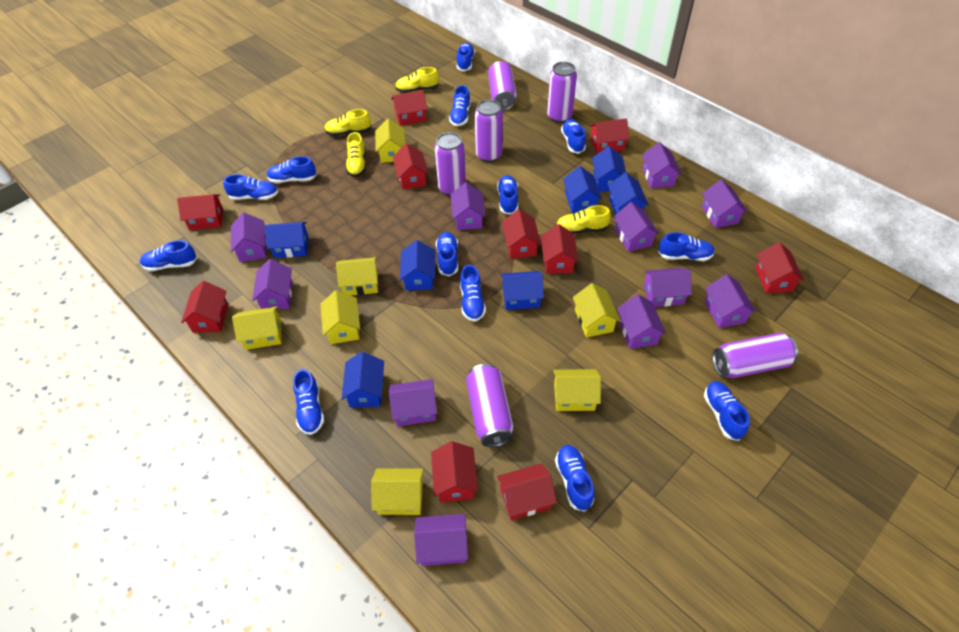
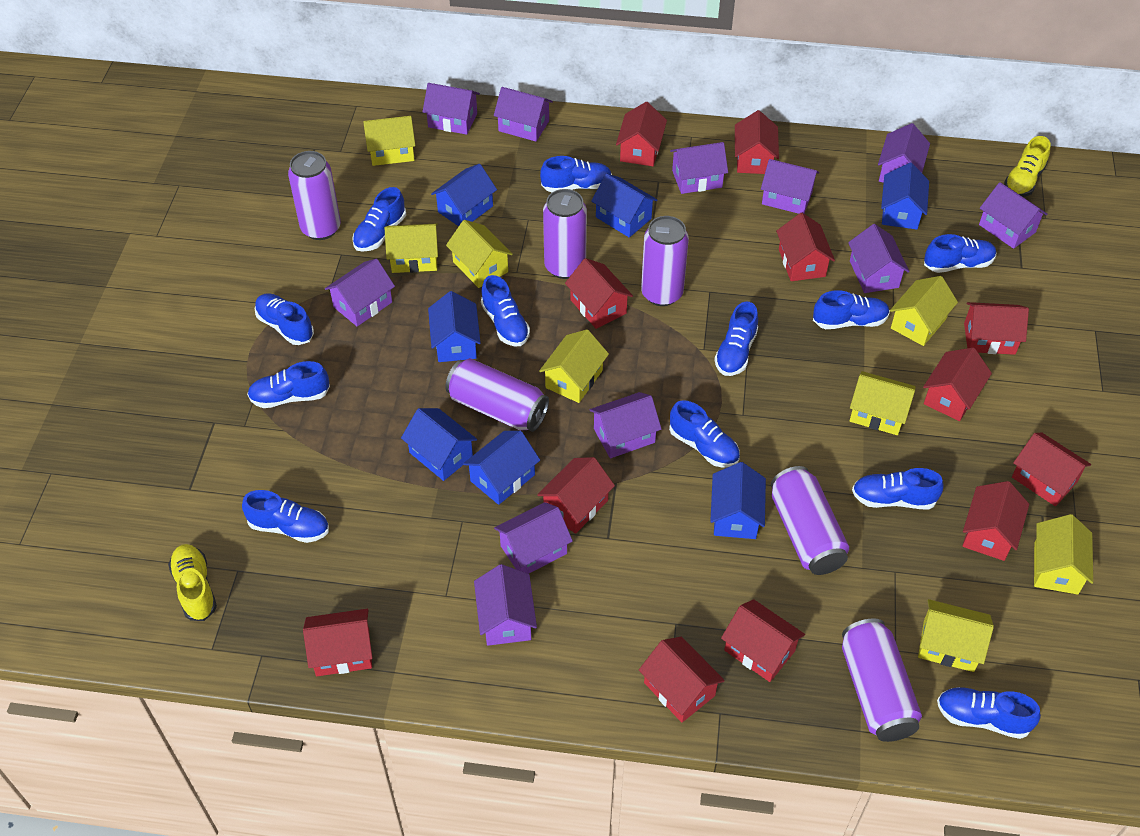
blue shoe: 13 -> 12
red house: 10 -> 12
yellow house: 7 -> 8
yellow shoe: 4 -> 2

